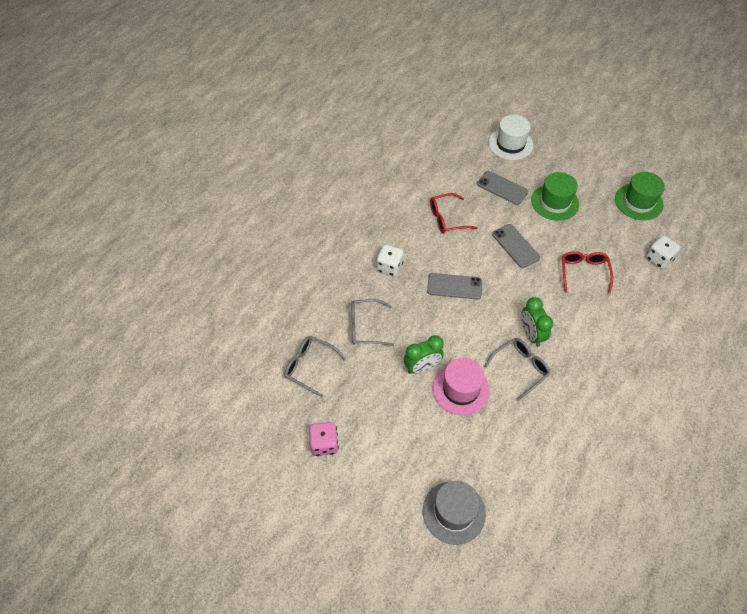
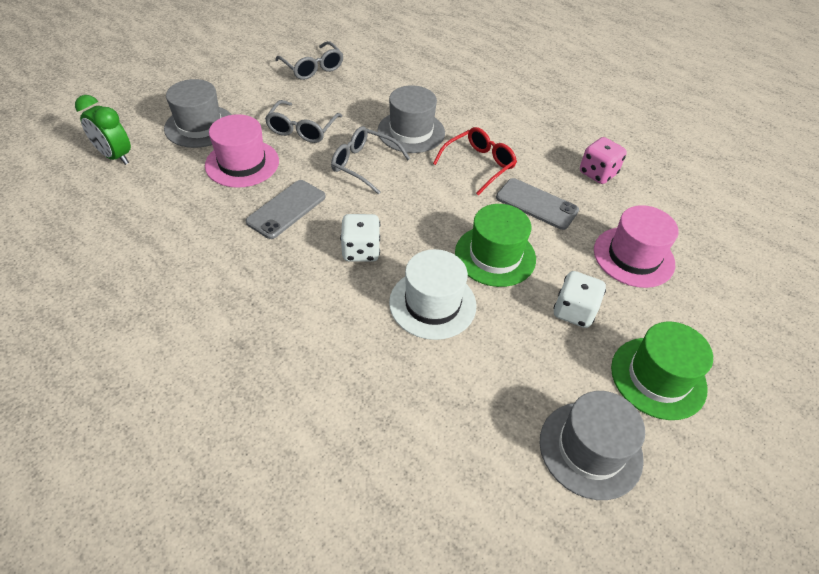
green clock: 2 -> 1
grey hat: 1 -> 3
grey phone: 3 -> 2
pink hat: 1 -> 2
red glasses: 2 -> 1

